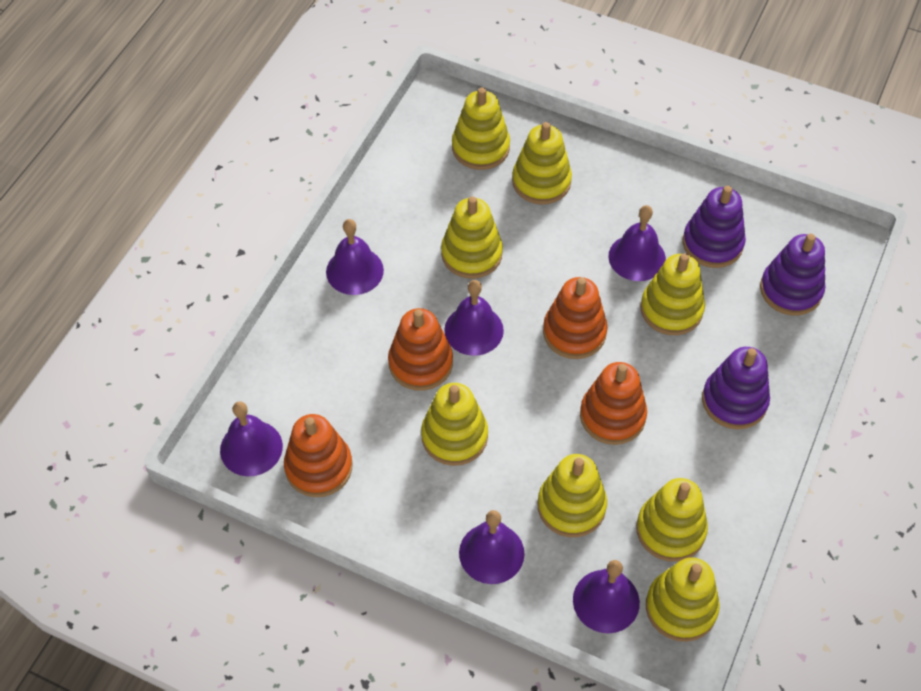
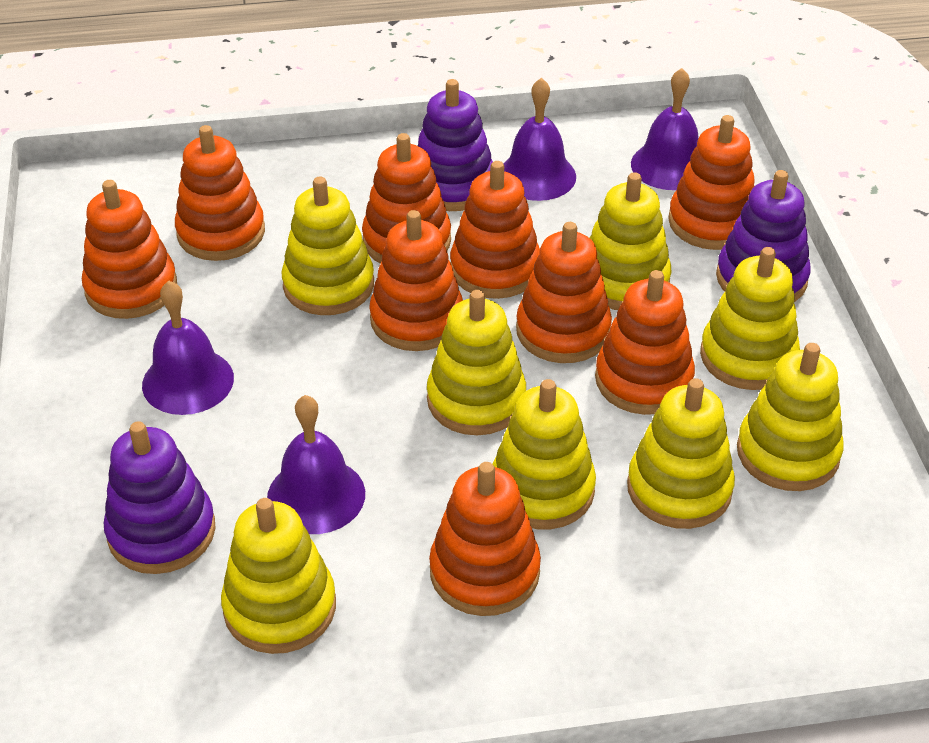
orange stacking toy: 4 -> 9
purple bell: 6 -> 4

